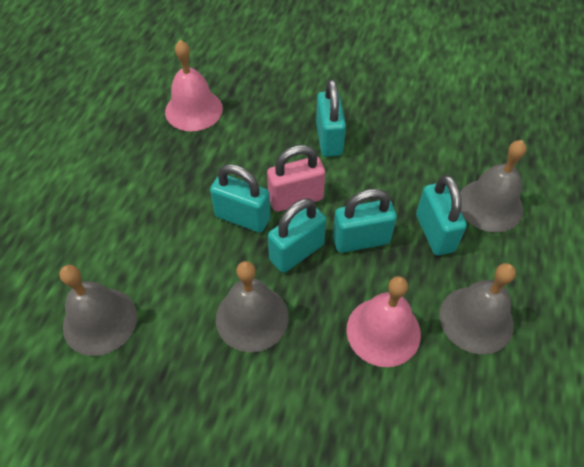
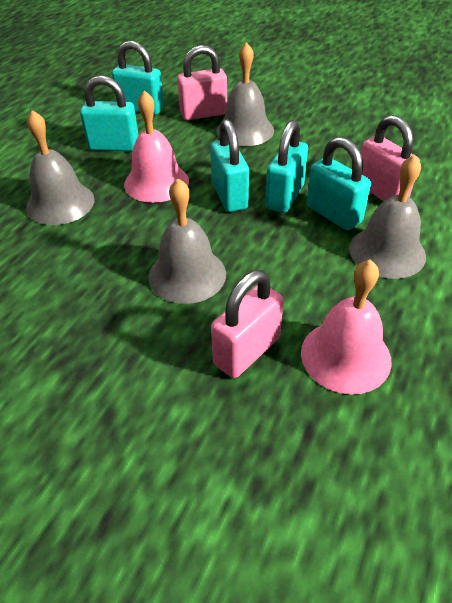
pink padlock: 1 -> 3

